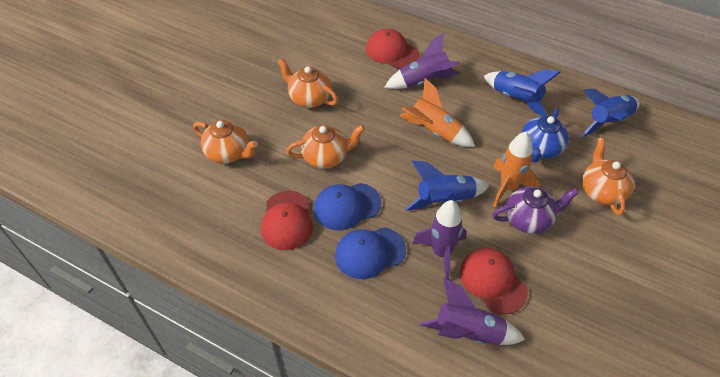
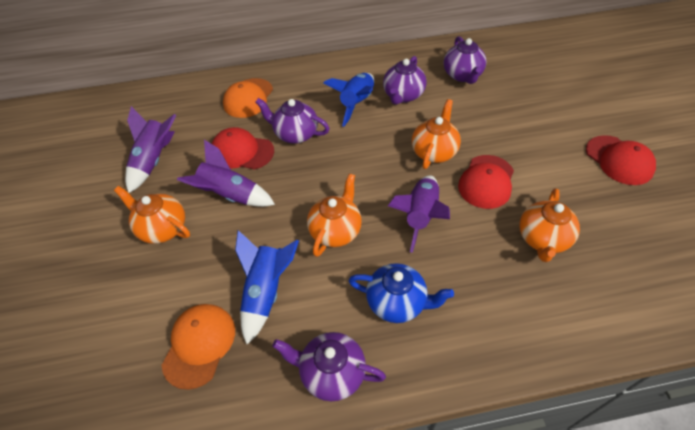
blue cap: 2 -> 0
blue rocket: 3 -> 2
orange cap: 0 -> 2
orange rocket: 2 -> 0
purple teapot: 1 -> 4

